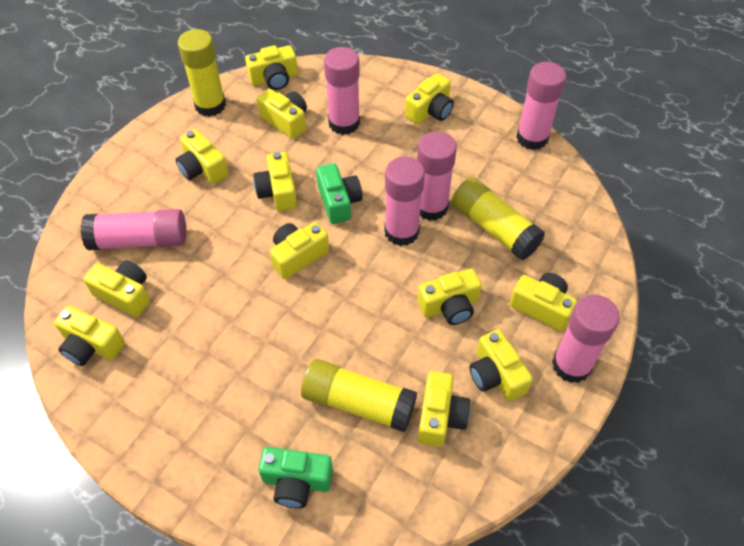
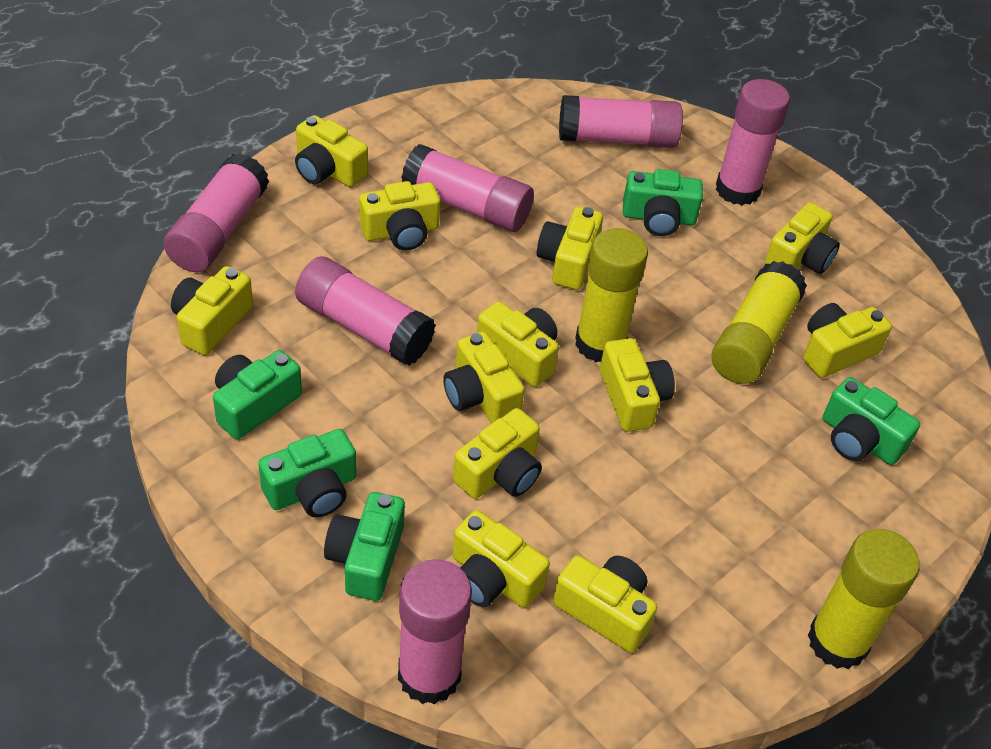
green camera: 2 -> 5

